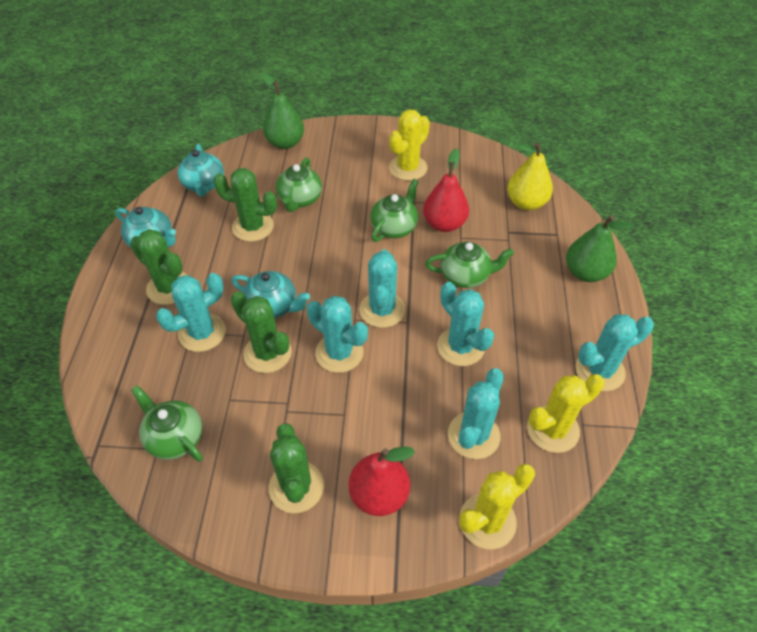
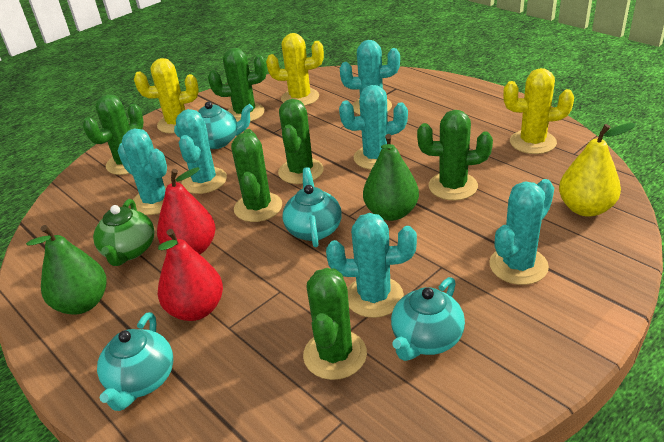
green cactus: 4 -> 6
green teapot: 4 -> 1
turquoise teapot: 3 -> 4

